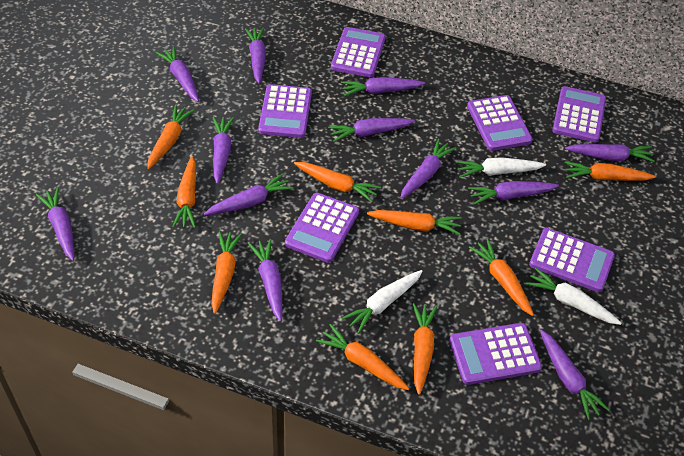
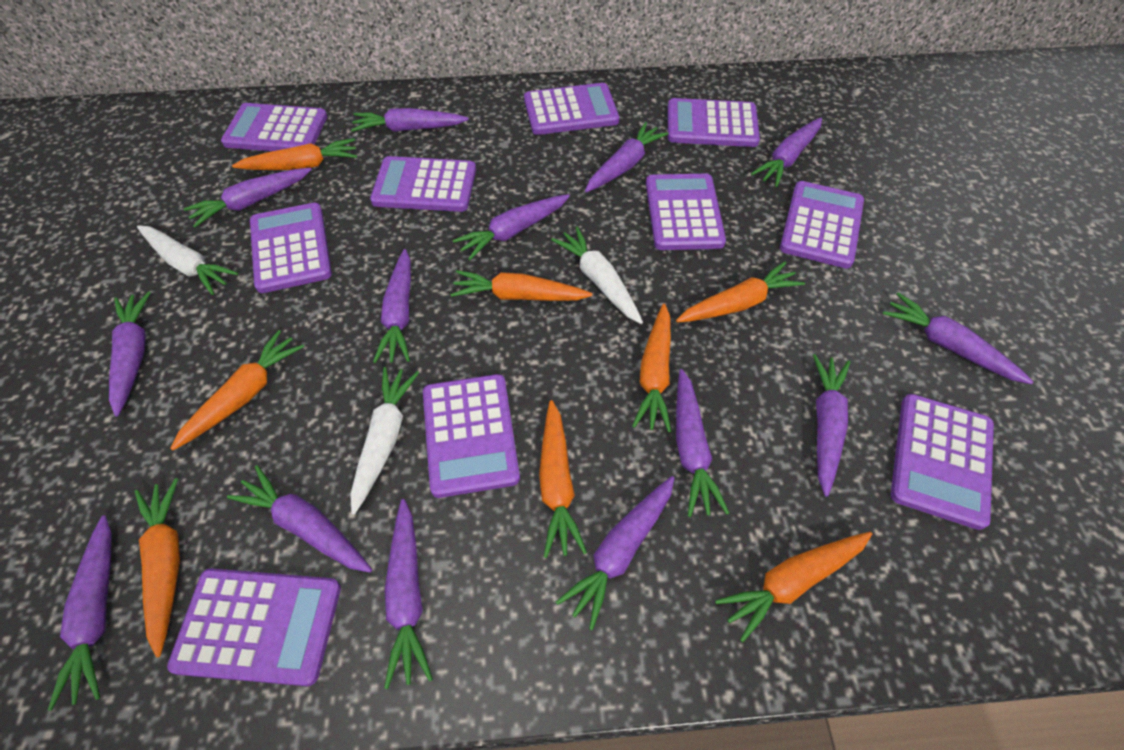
orange carrot: 9 -> 8
purple calculator: 7 -> 10
purple carrot: 12 -> 14

